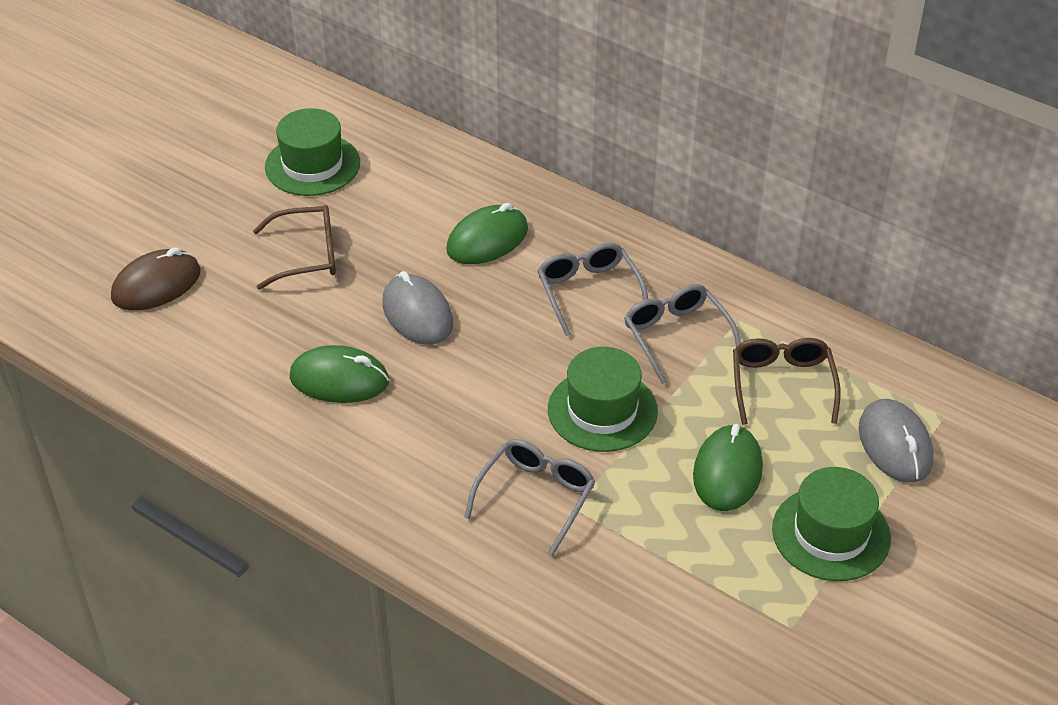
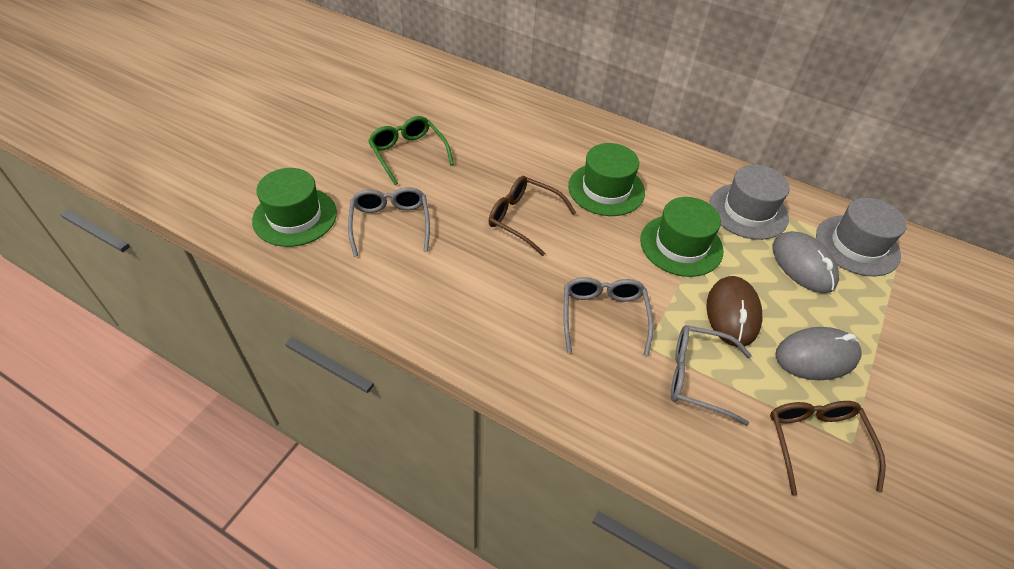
green glasses: 0 -> 1
green mouse: 3 -> 0
grey hat: 0 -> 2

